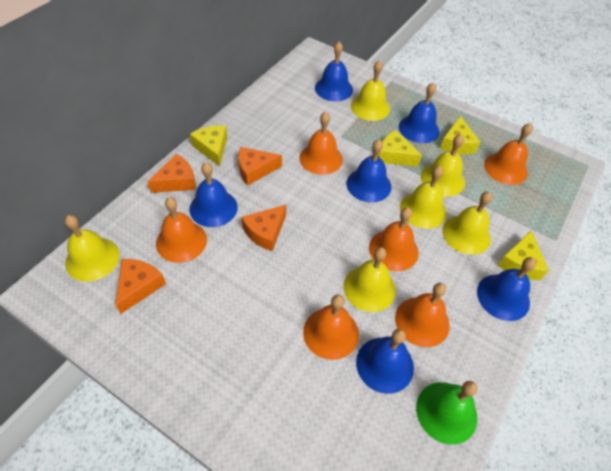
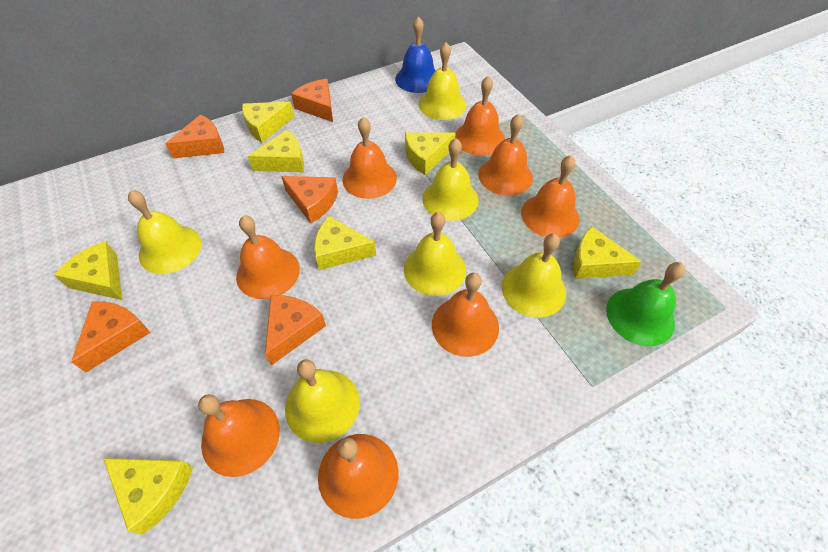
blue bell: 6 -> 1
orange bell: 6 -> 8
orange cheese: 4 -> 5
yellow cheese: 4 -> 7

